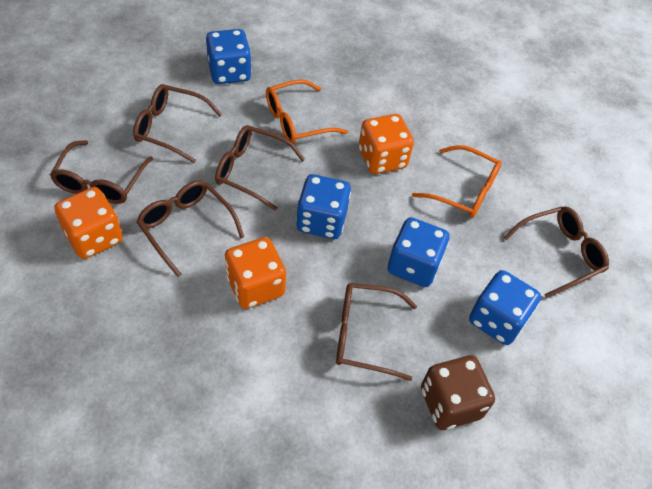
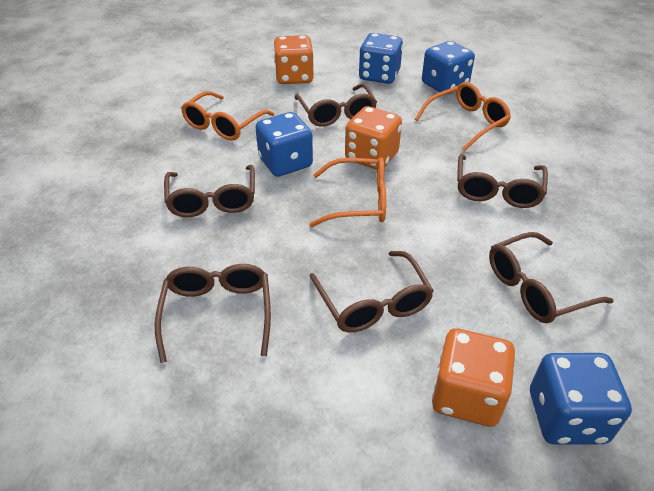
brown dice: 1 -> 0
orange glasses: 2 -> 3

